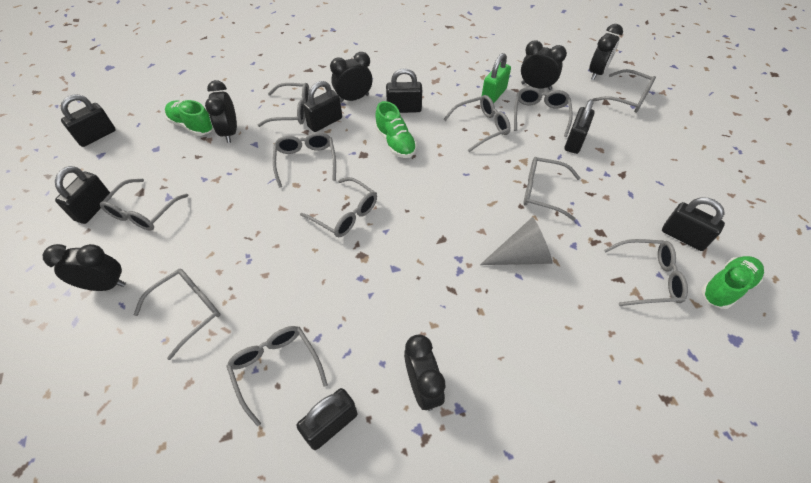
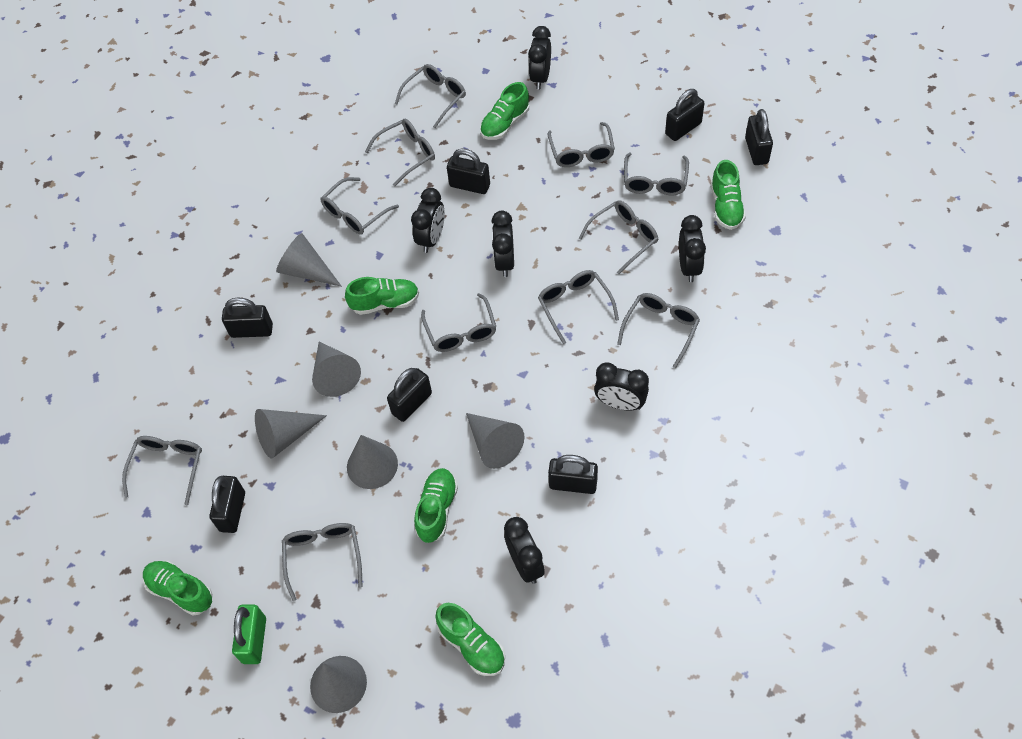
green shoe: 3 -> 6
grey cone: 1 -> 6

